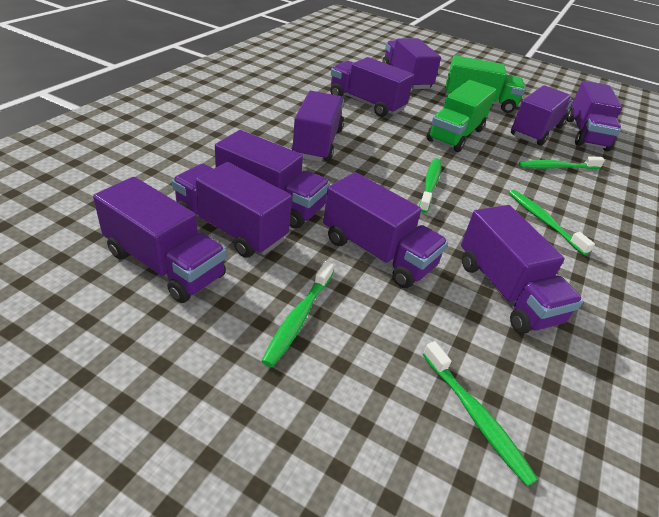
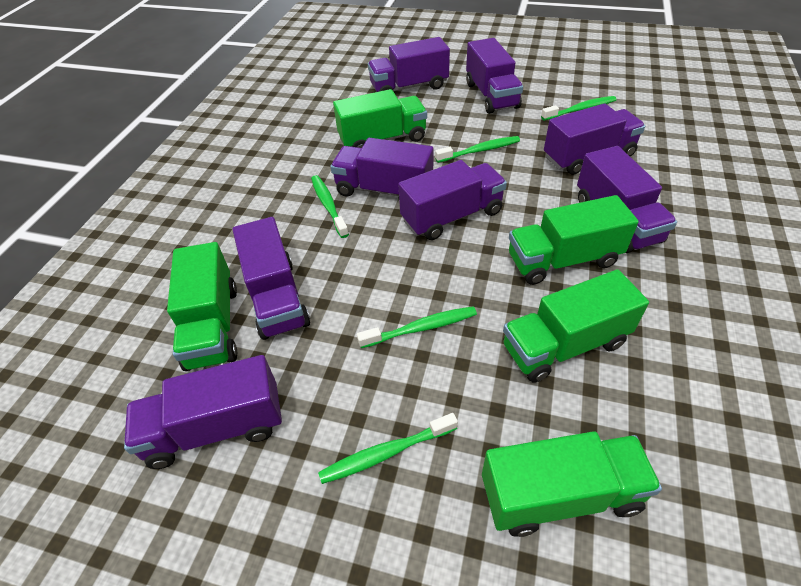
green truck: 2 -> 5
purple truck: 10 -> 8

